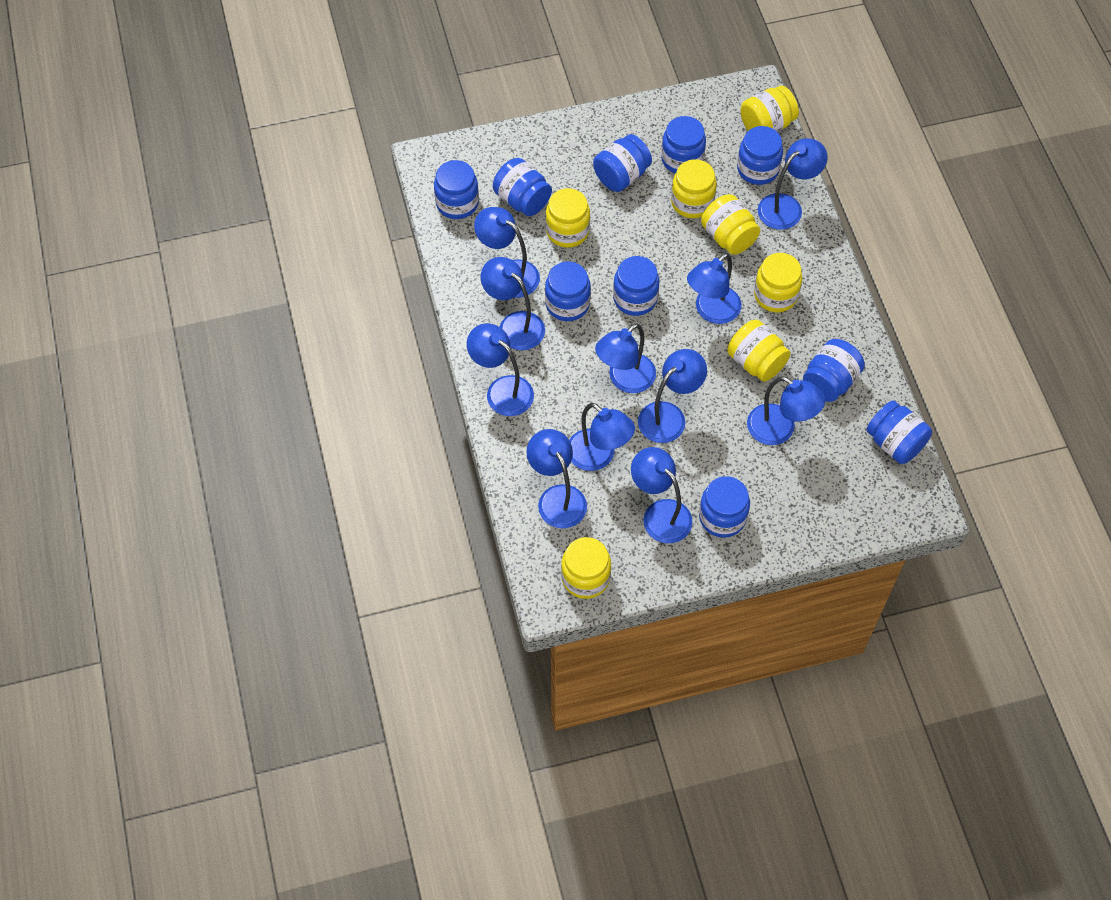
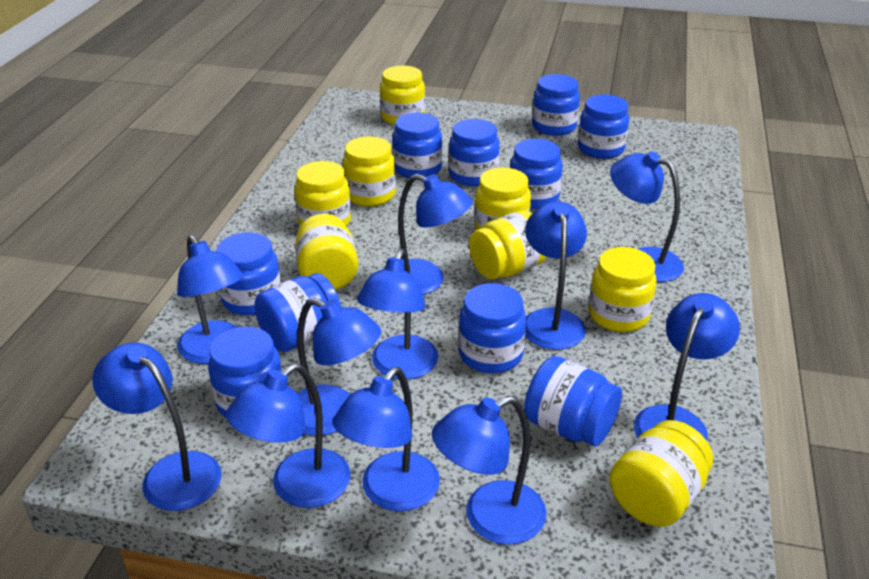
yellow jar: 7 -> 8

